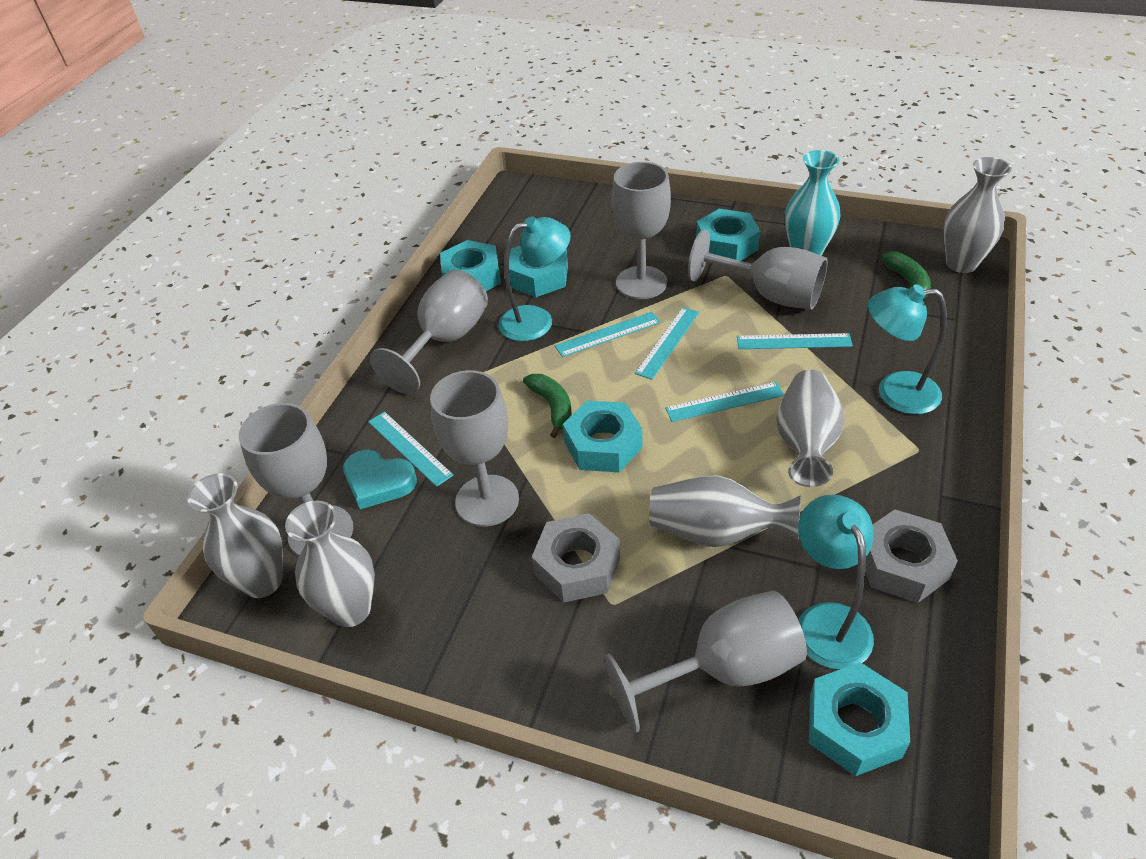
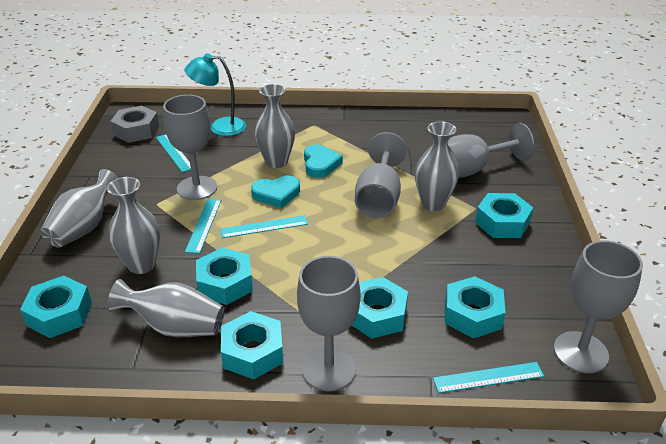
green banana: 2 -> 0
grey goblet: 6 -> 5
grey nut: 2 -> 1
turquoise heart: 1 -> 2
turquoise lamp: 3 -> 1
turquoise nut: 5 -> 6
turquoise ruler: 5 -> 4
turquoise vase: 1 -> 0

